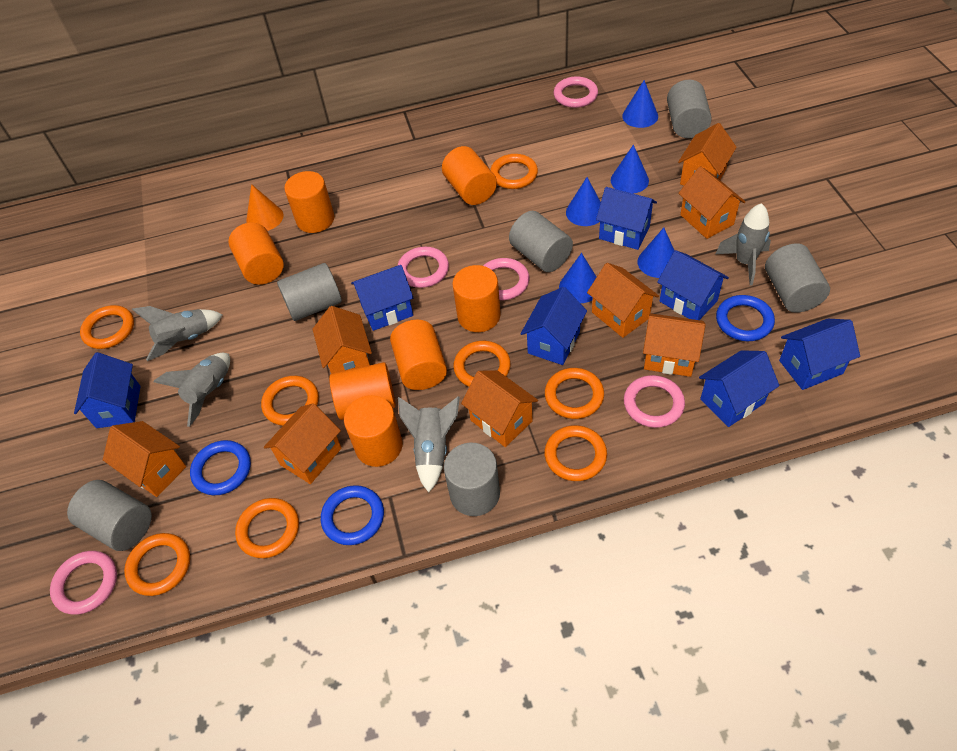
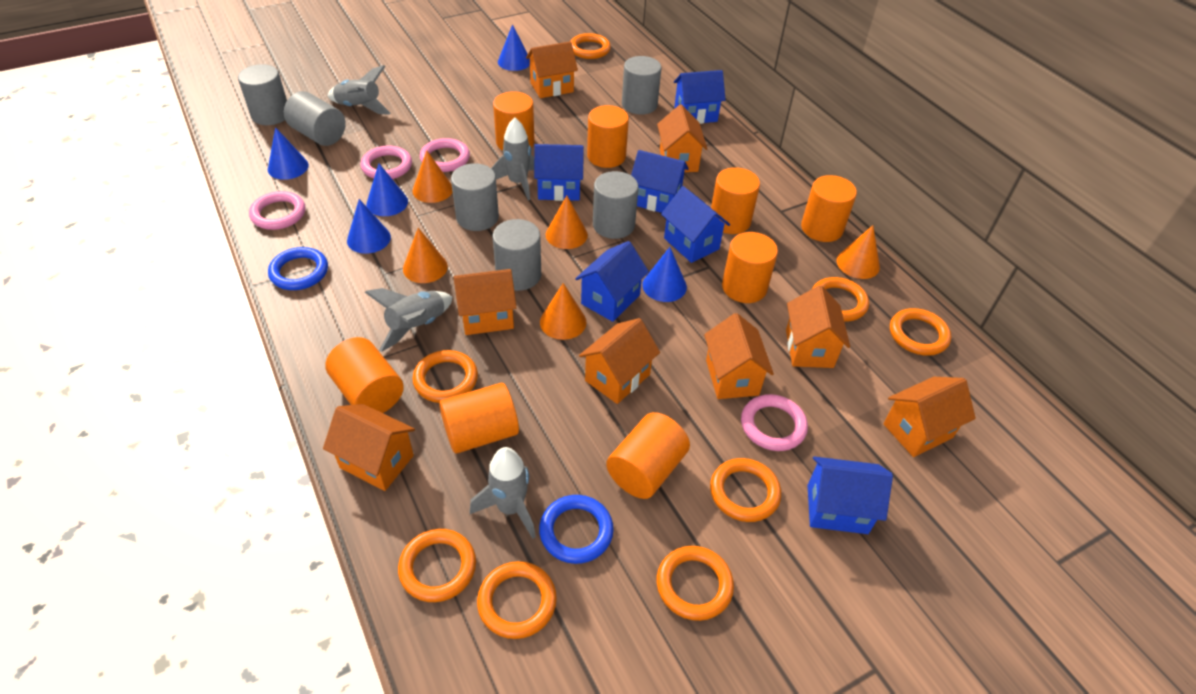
blue house: 7 -> 6
blue ring: 3 -> 2
orange cone: 1 -> 5
orange cylinder: 7 -> 8
pink ring: 5 -> 4

